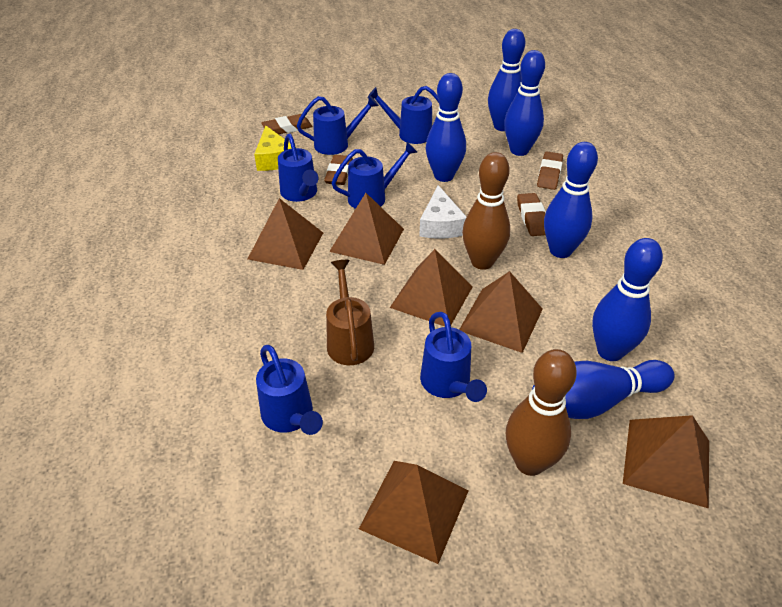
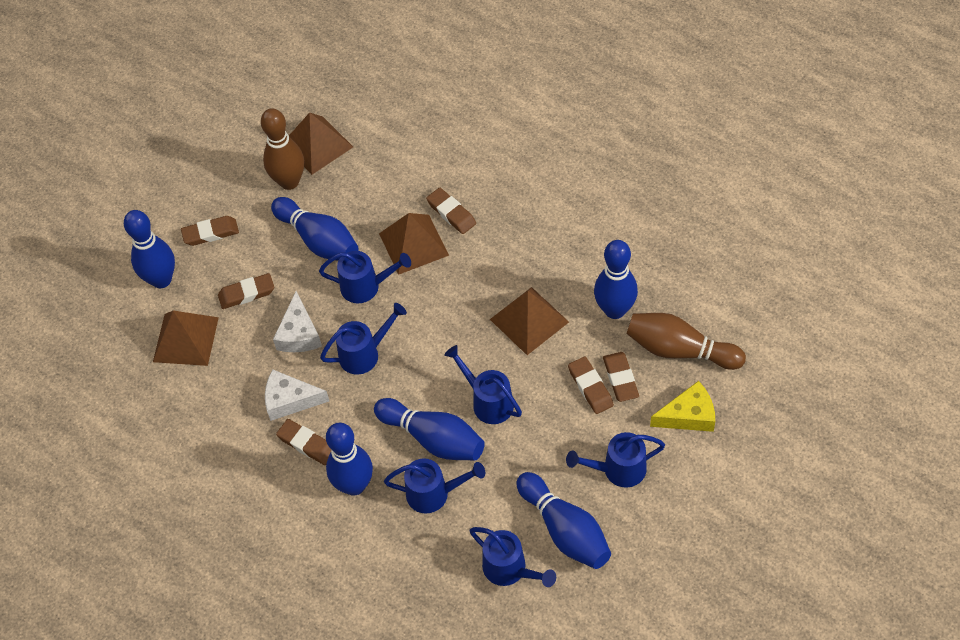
brown eraser: 4 -> 6
brown pyramid: 6 -> 4
brown watering can: 1 -> 0
white cheese: 1 -> 2

